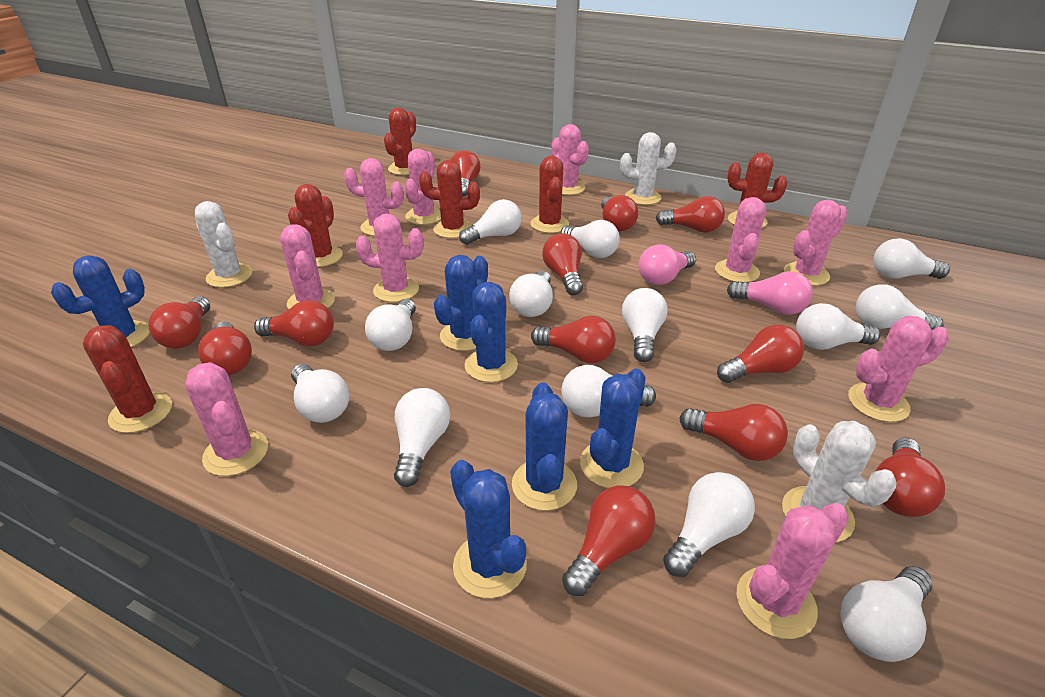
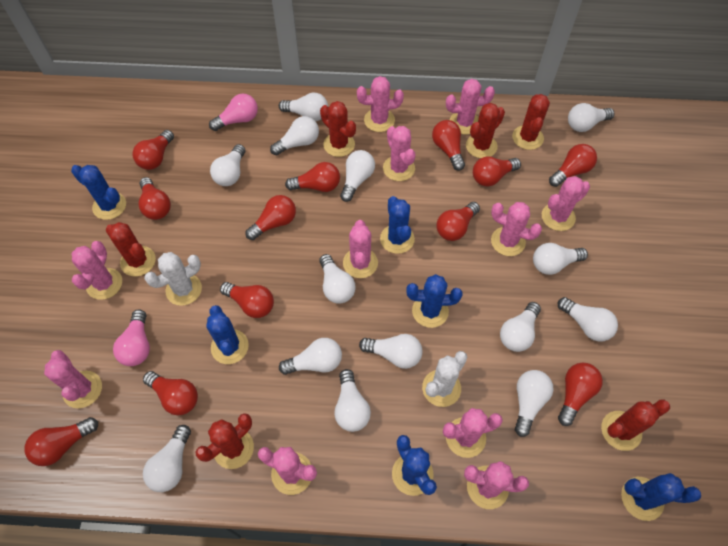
pink cactus: 10 -> 11
white cactus: 3 -> 2
white light bulb: 13 -> 14

